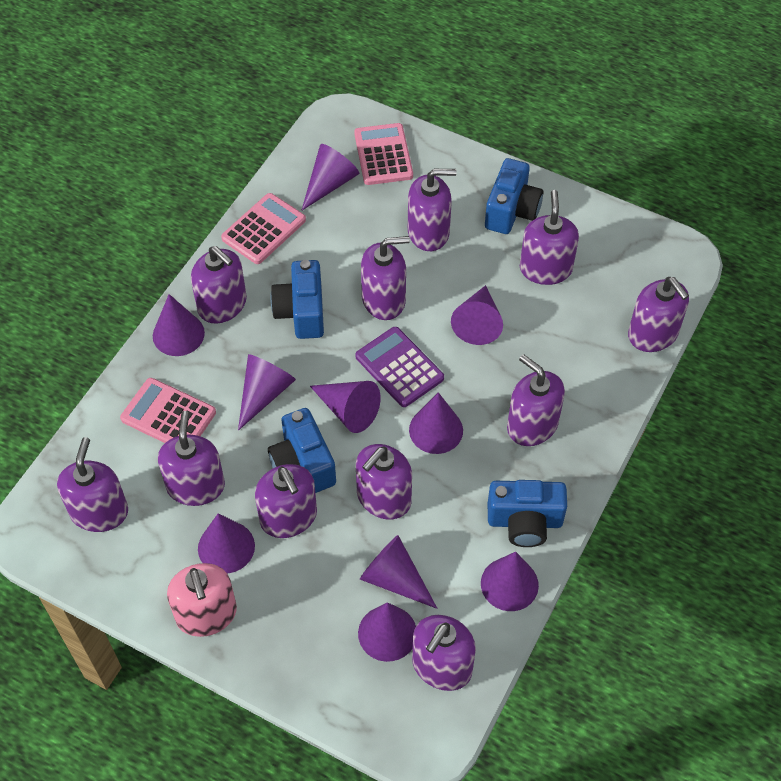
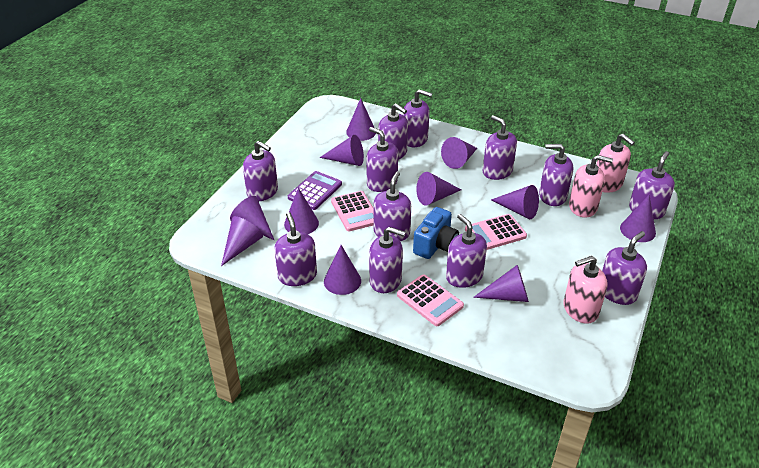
blue camera: 4 -> 1
pink soap dispenser: 1 -> 3
purple cone: 10 -> 11
purple soap dispenser: 11 -> 12

